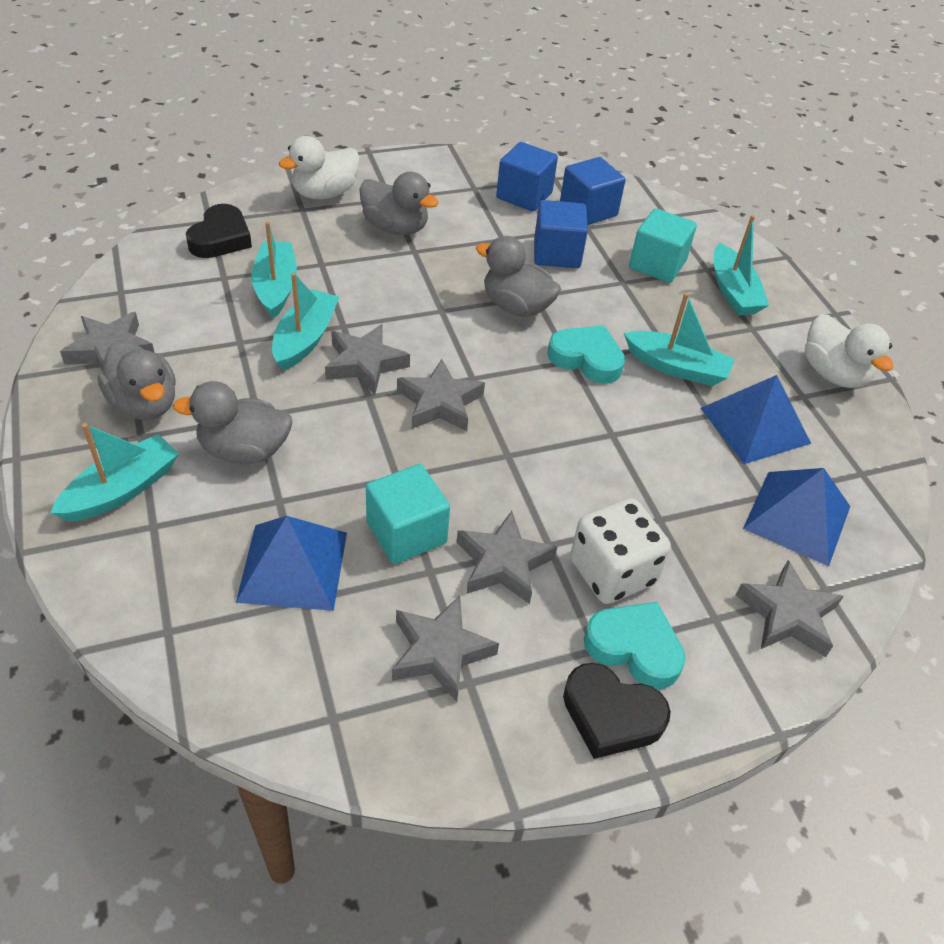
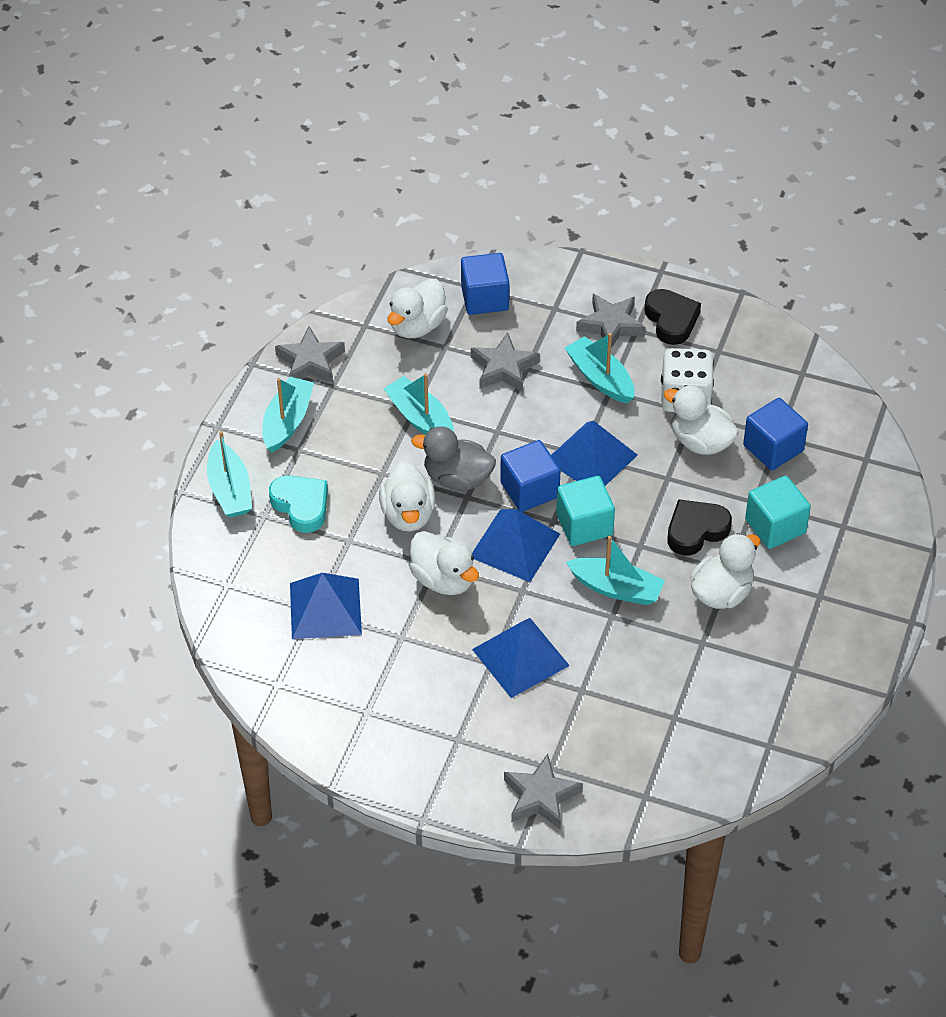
blue pyramid: 3 -> 4
grey duck: 4 -> 1
grey star: 6 -> 4
turquoise heart: 2 -> 1
white duck: 2 -> 5

